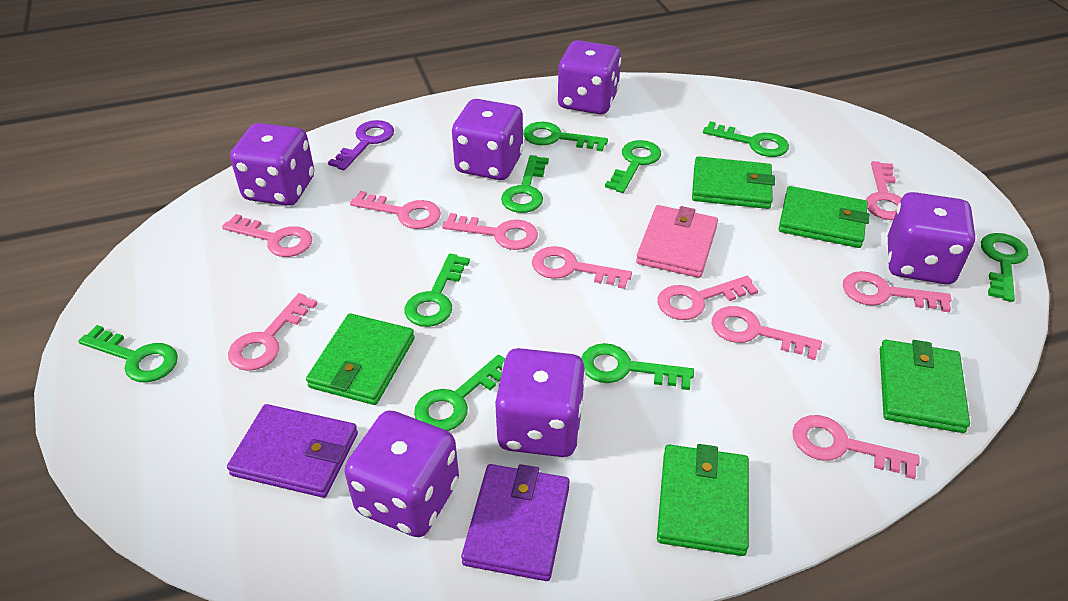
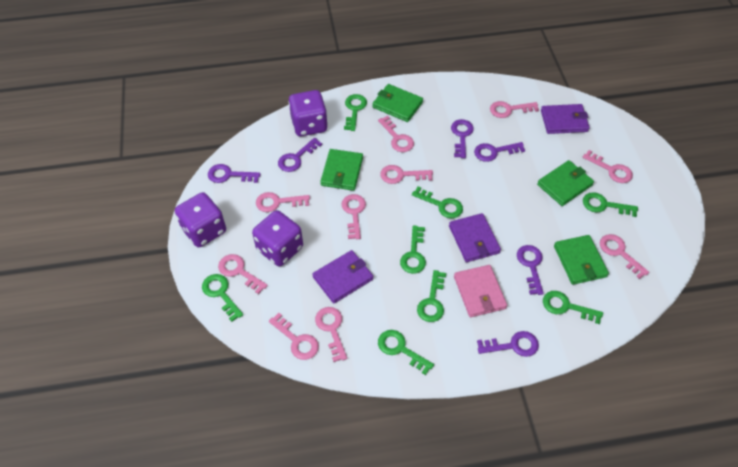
green key: 9 -> 8
green wallet: 5 -> 4
purple dice: 6 -> 3
purple key: 1 -> 6
purple wallet: 2 -> 3

